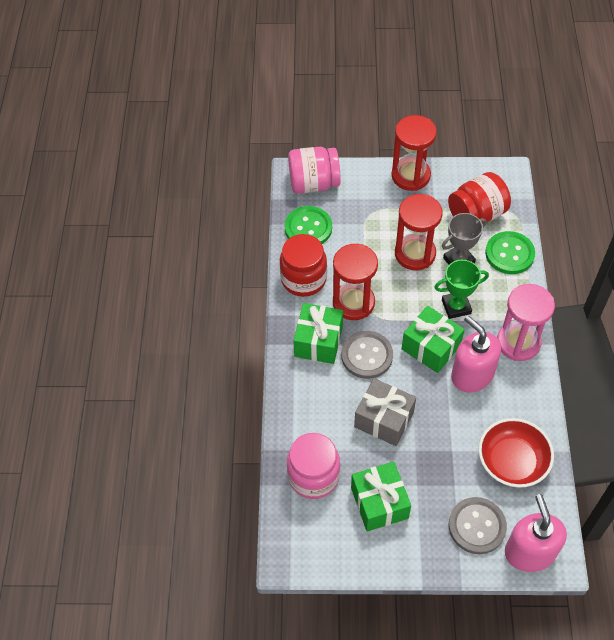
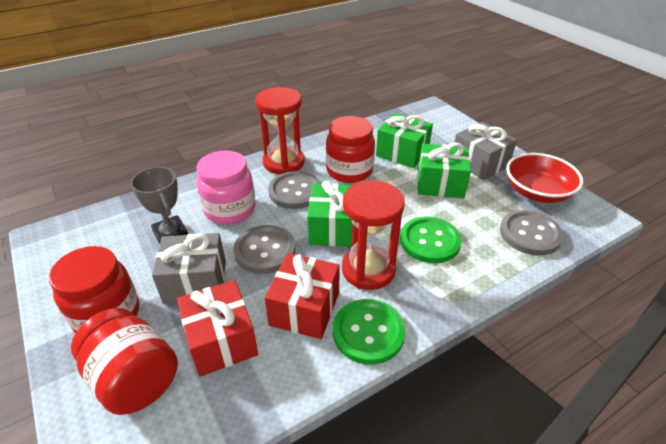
green trophy: 1 -> 0
grey button: 2 -> 3
grey gift: 1 -> 2
pink hourglass: 1 -> 0
pink jar: 2 -> 1
pink soap dispenser: 2 -> 0
red gift: 0 -> 2
red hourglass: 3 -> 2
red jar: 2 -> 3

